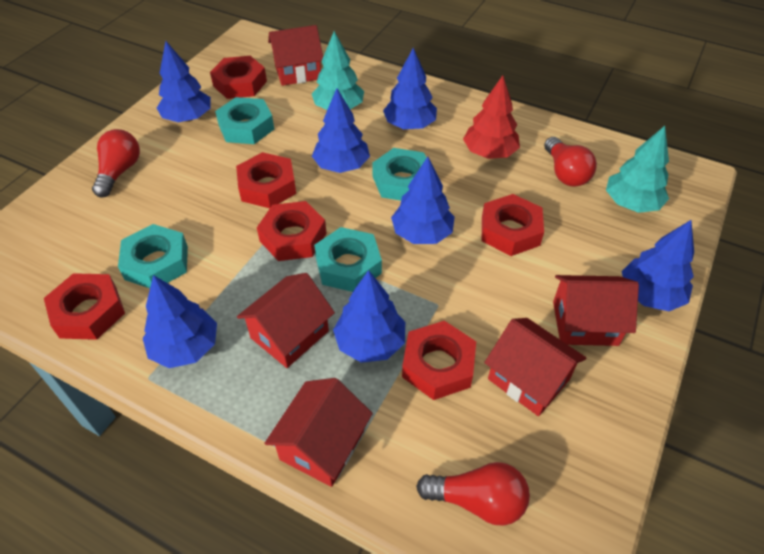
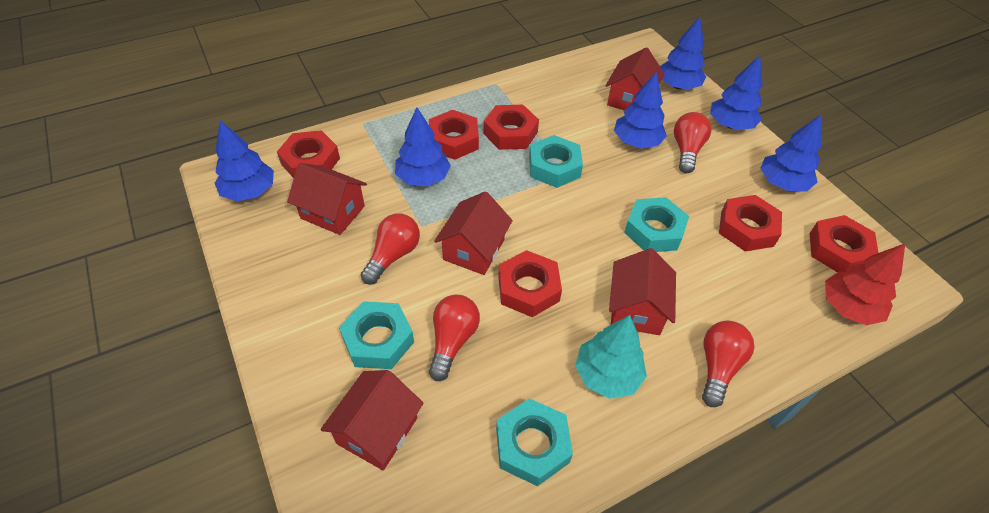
blue tree: 7 -> 6
red light bulb: 3 -> 4
turquoise tree: 2 -> 1

